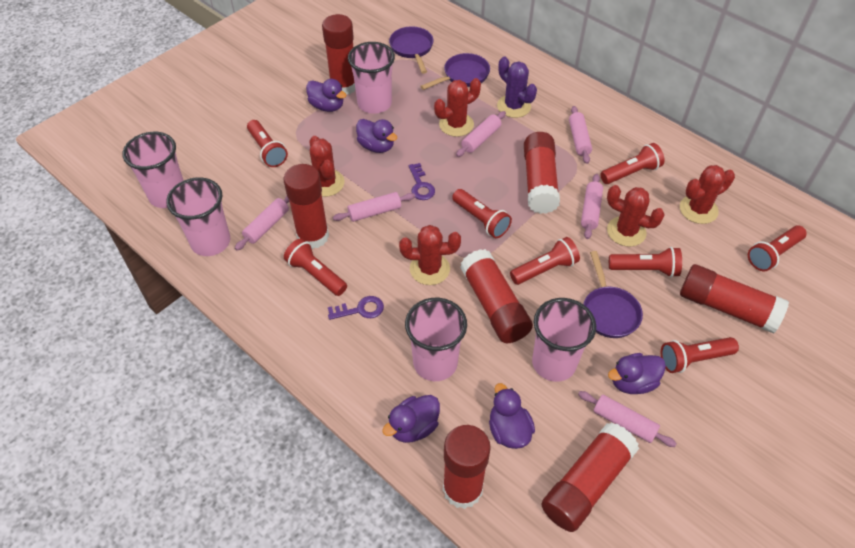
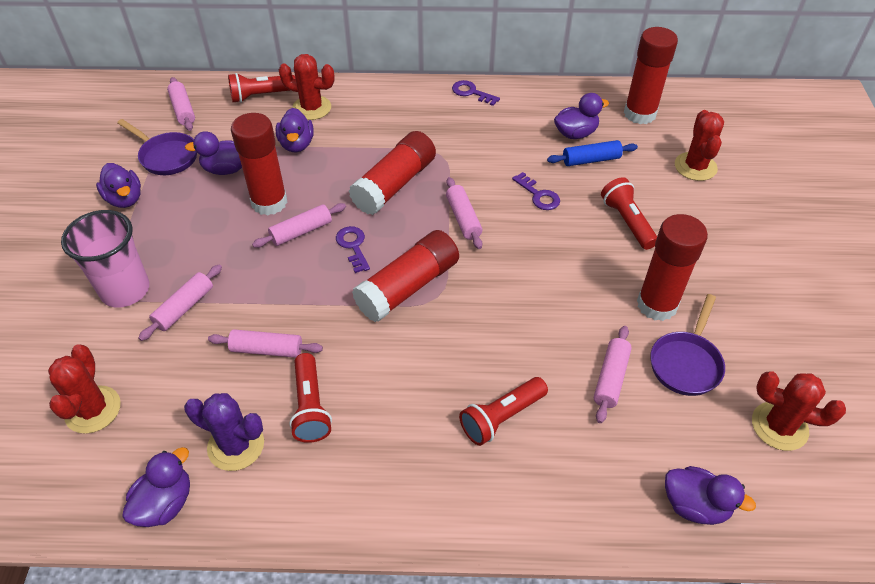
blue rolling pin: 0 -> 1
pink cup: 5 -> 1
purple duck: 5 -> 6
purple key: 2 -> 3
purple pan: 3 -> 2
red cactus: 5 -> 4
red flashlight: 8 -> 4
red glue stick: 7 -> 5

